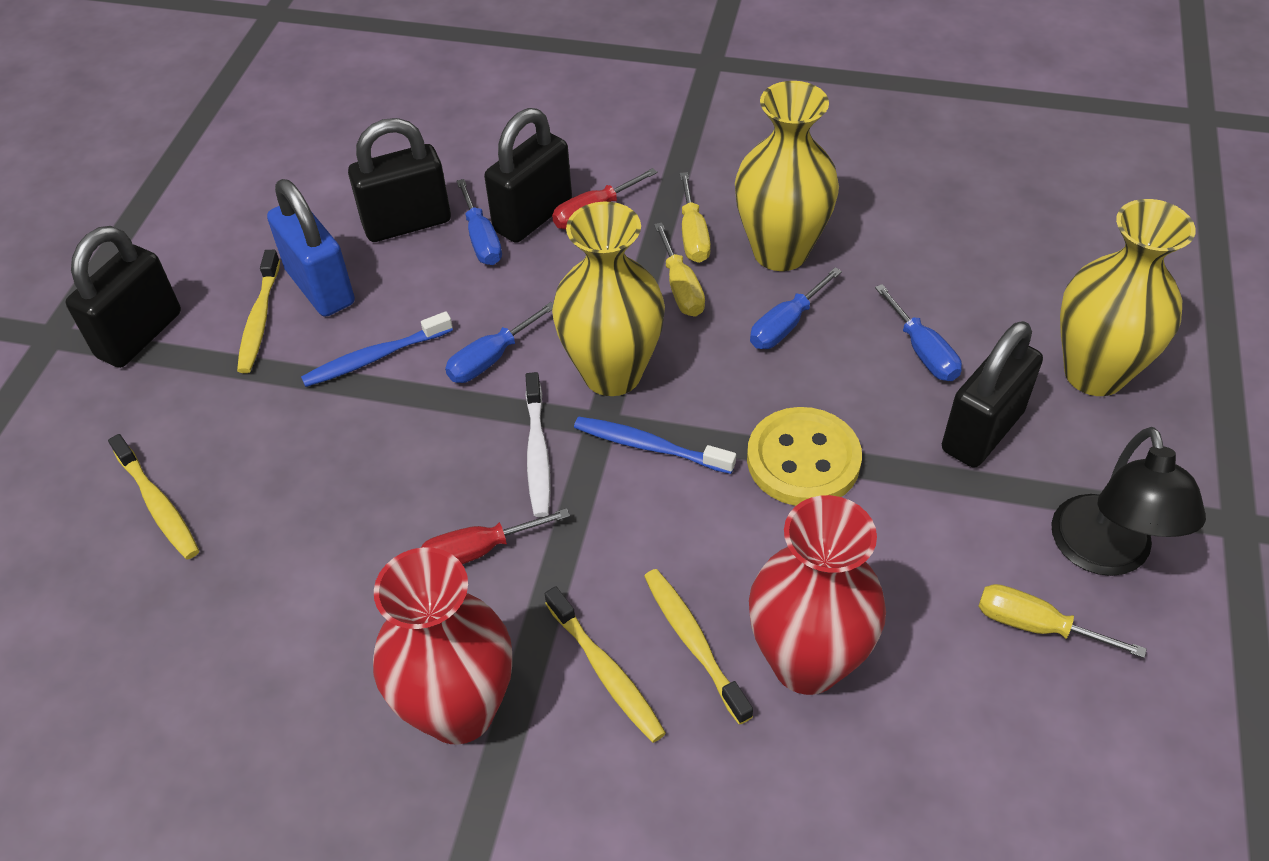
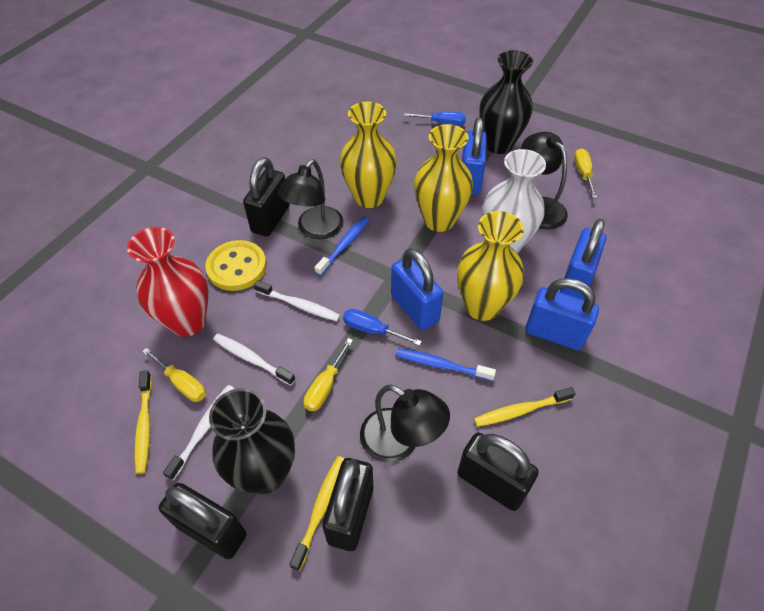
black lamp: 1 -> 3
black vase: 0 -> 2
blue padlock: 1 -> 4
blue screwdriver: 4 -> 2
red screwdriver: 2 -> 0
red vase: 2 -> 1
white toothbrush: 1 -> 3
white vase: 0 -> 1
yellow toothbrush: 4 -> 3

